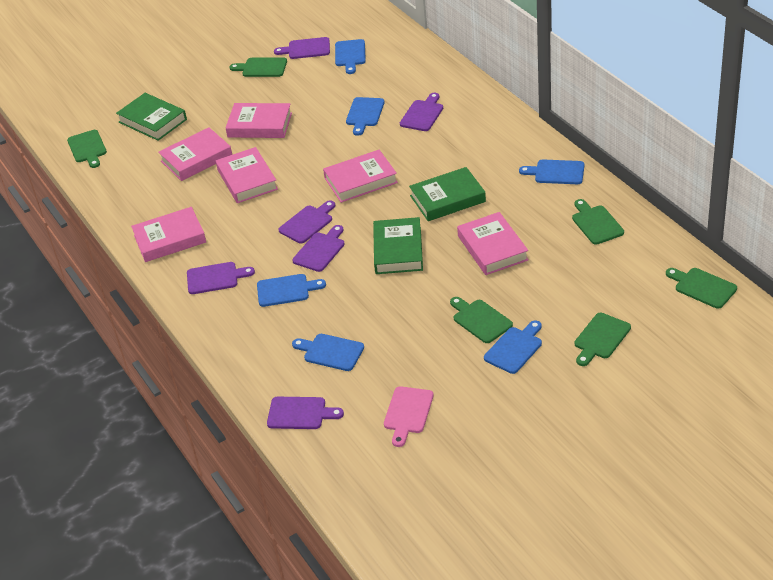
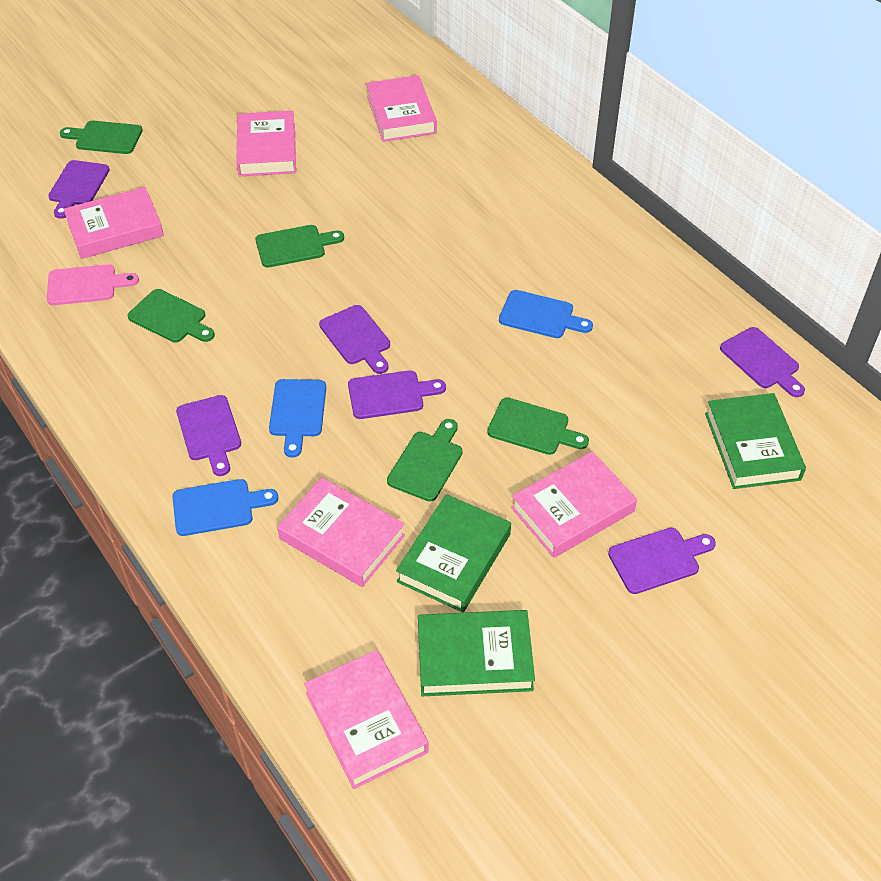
blue cutting board: 6 -> 3
green cutting board: 6 -> 5

